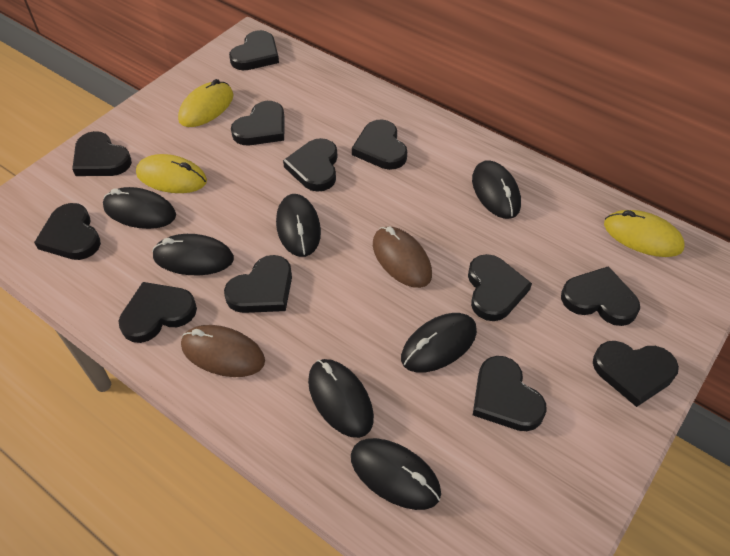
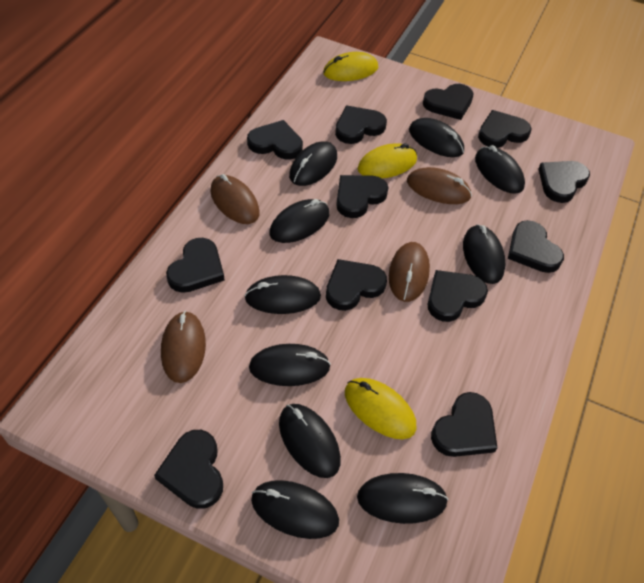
black mouse: 7 -> 10
brown mouse: 2 -> 4

